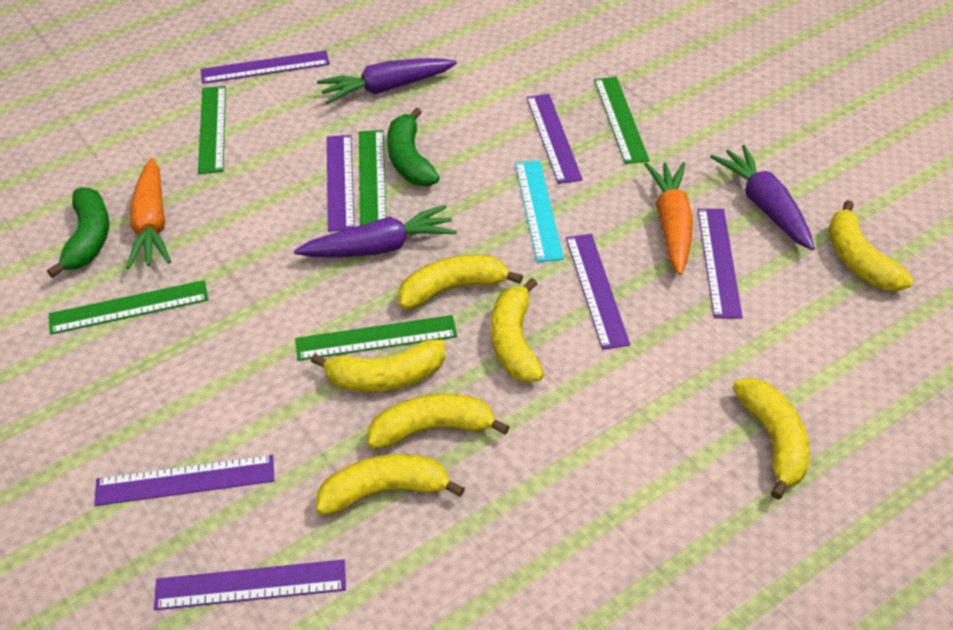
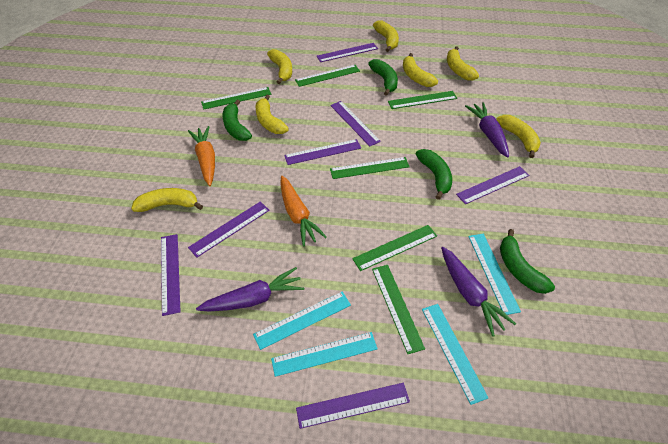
green banana: 2 -> 4
green ruler: 5 -> 6
turquoise ruler: 1 -> 4

